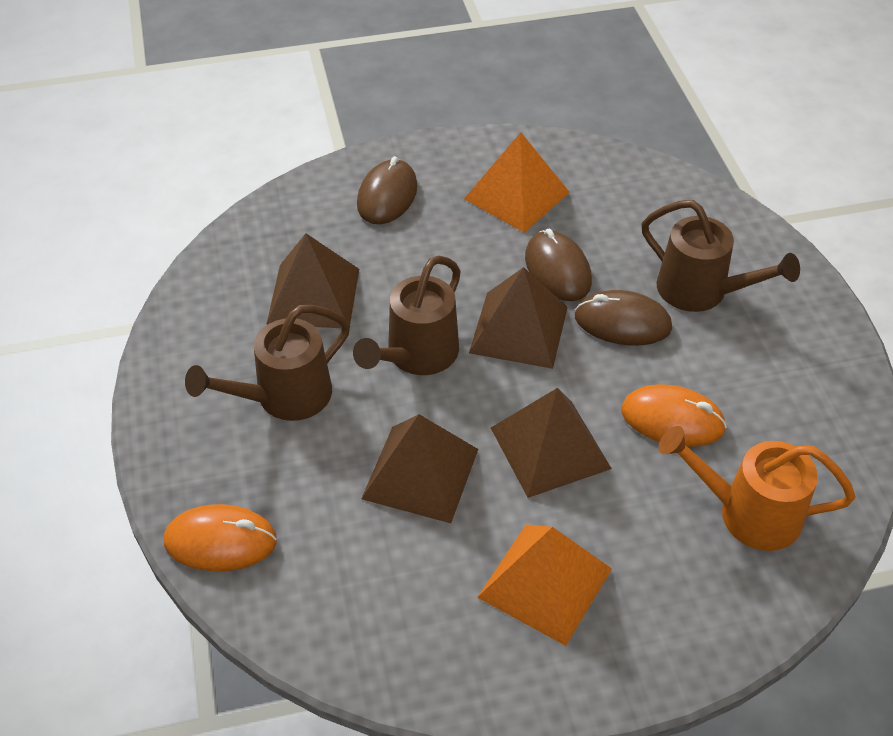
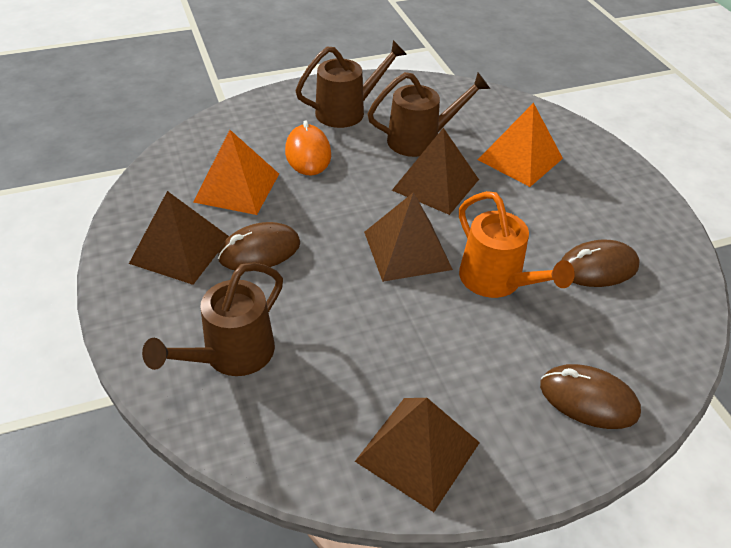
orange mouse: 2 -> 1

